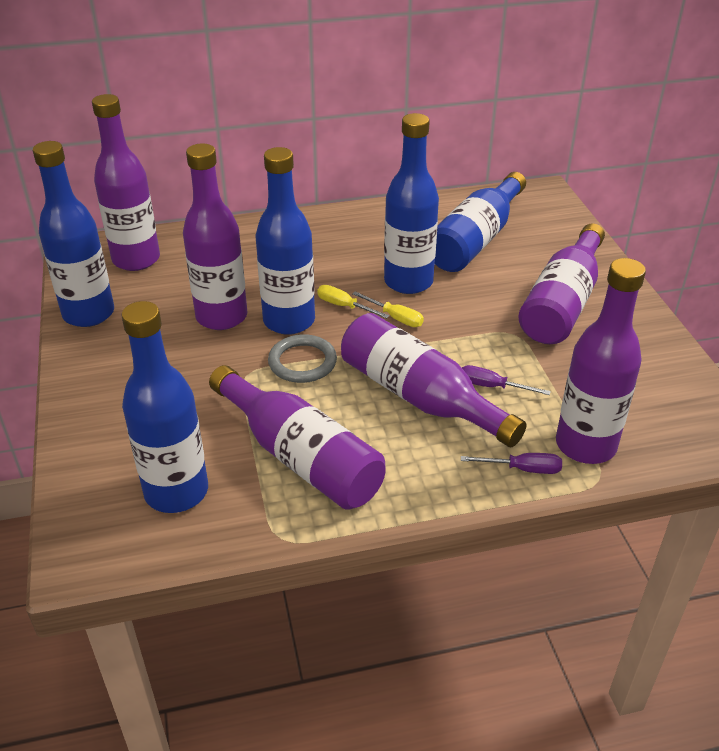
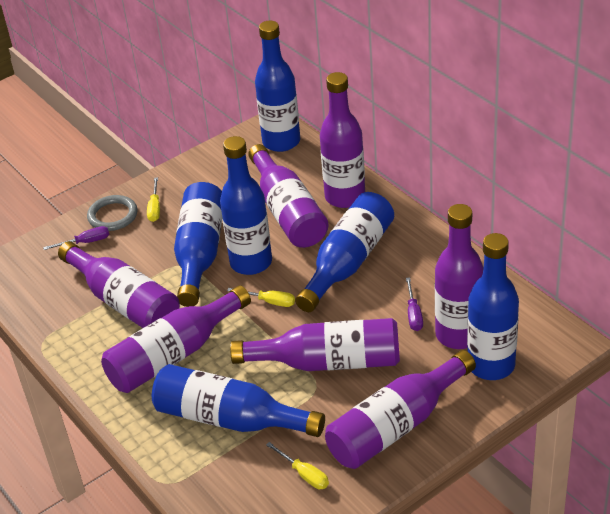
blue bottle: 5 -> 6
purple bottle: 6 -> 7
yellow screwdriver: 2 -> 3

